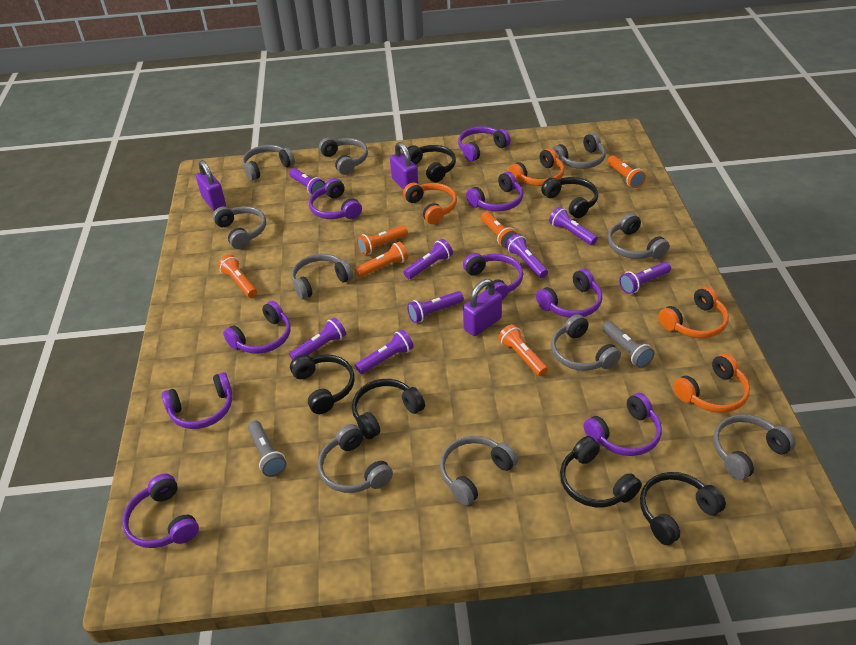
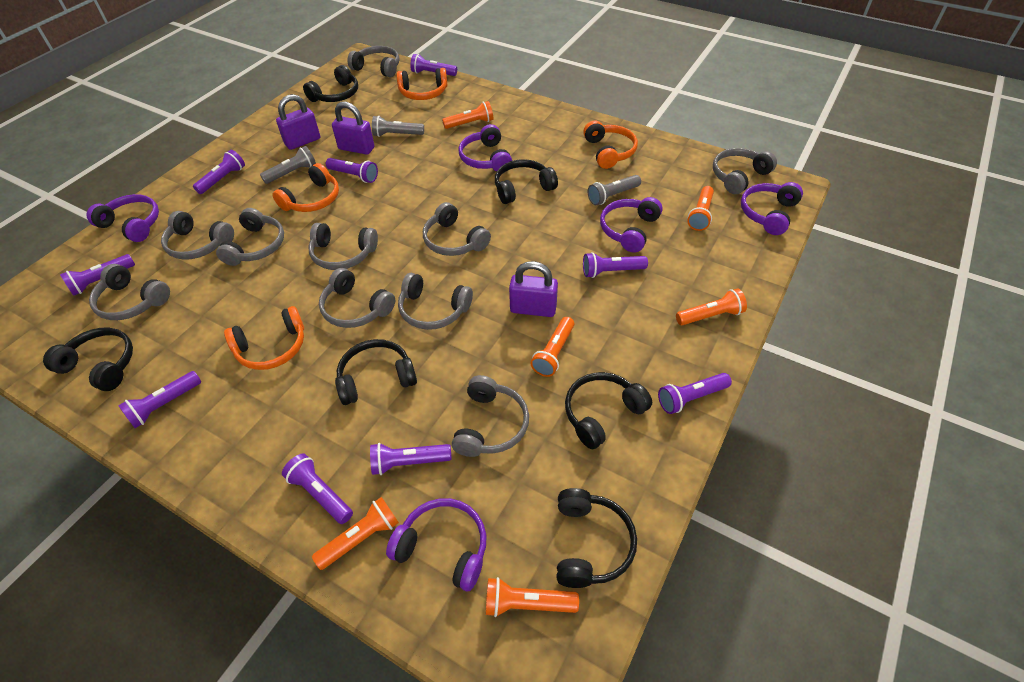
grey flashlight: 2 -> 3
purple flashlight: 8 -> 9
purple headphones: 9 -> 5

